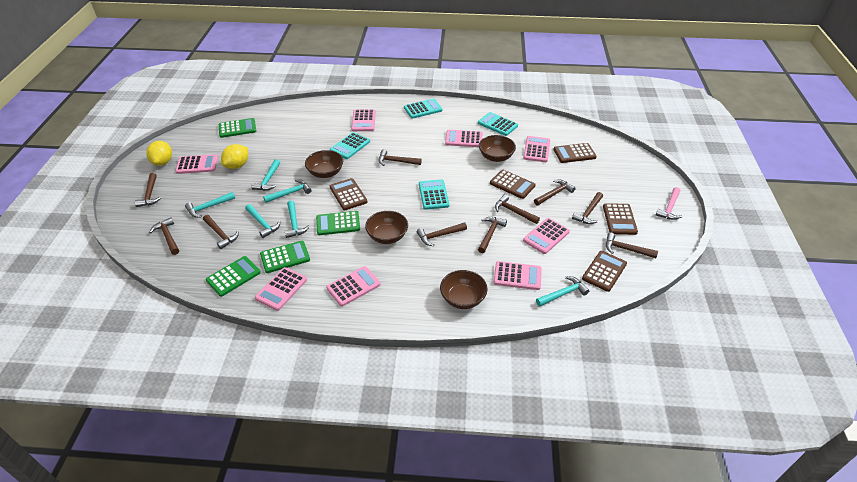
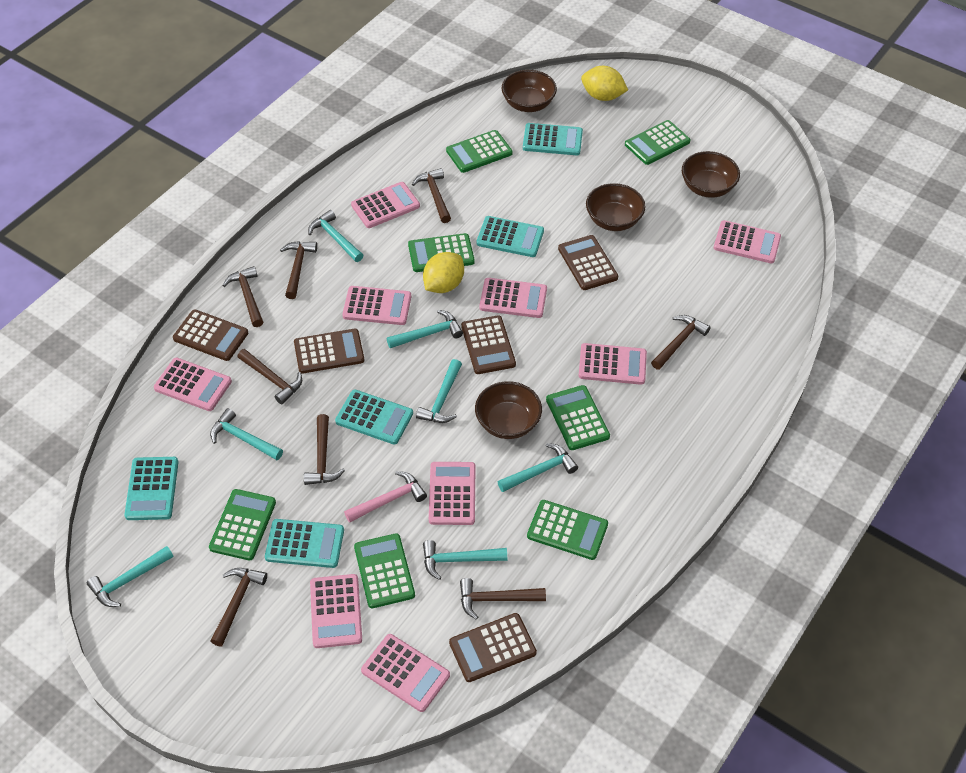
brown hammer: 10 -> 8
green calculator: 4 -> 7
pink calculator: 8 -> 9
turquoise calculator: 4 -> 5
turquoise hammer: 6 -> 7

